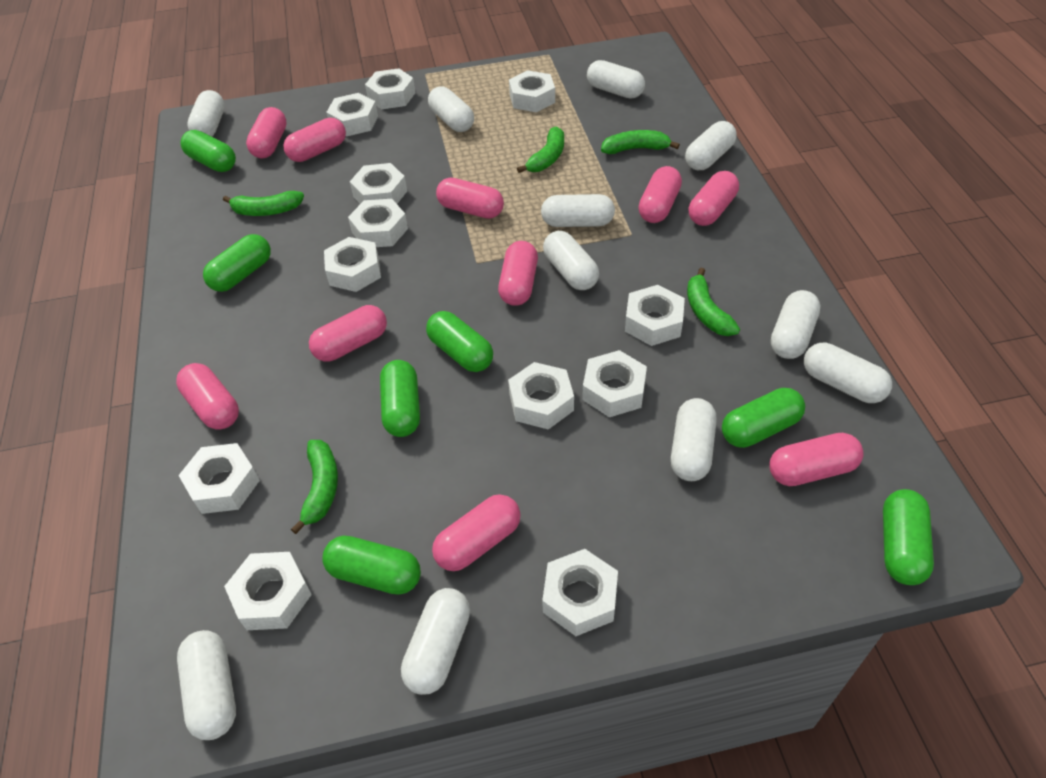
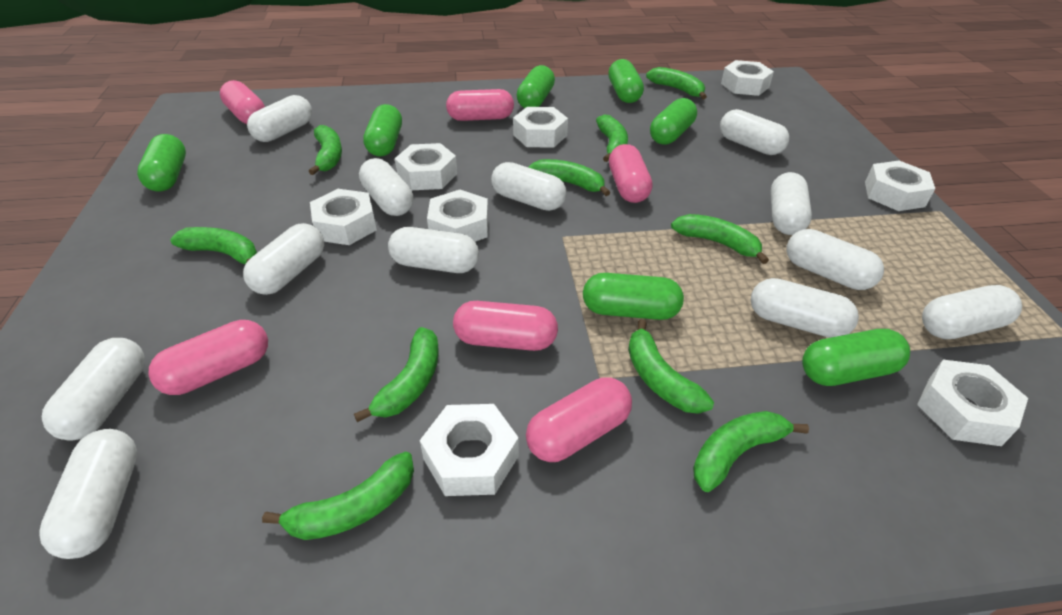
green banana: 5 -> 10
pink capsule: 10 -> 6
white capsule: 11 -> 12
white nut: 12 -> 8

